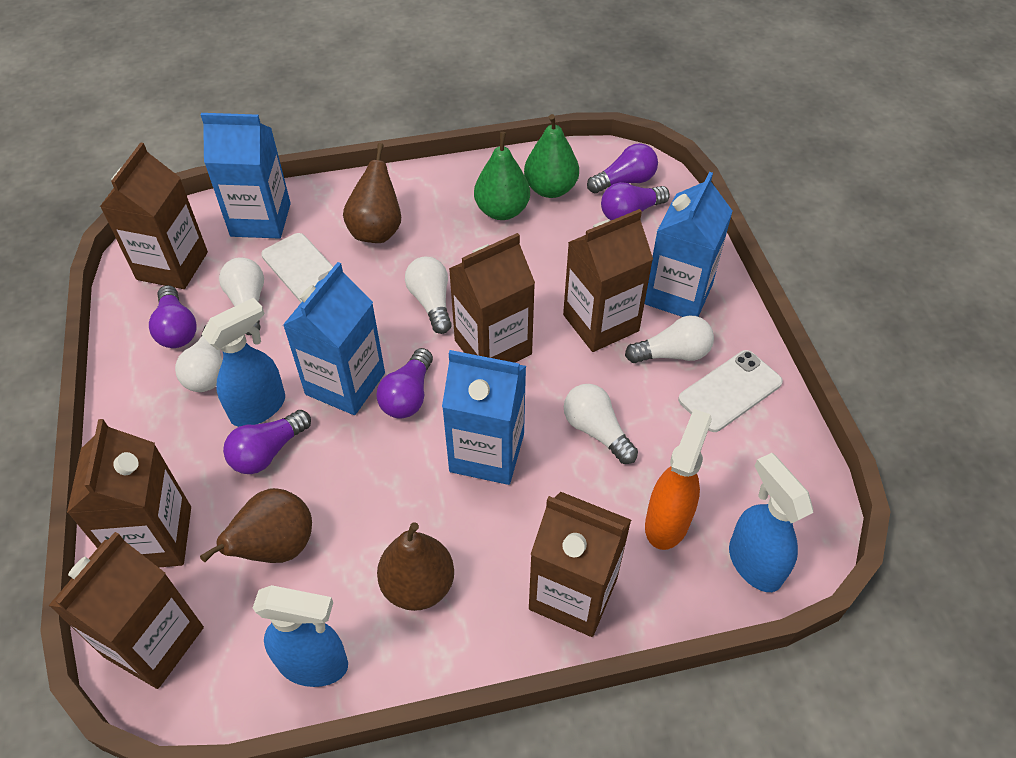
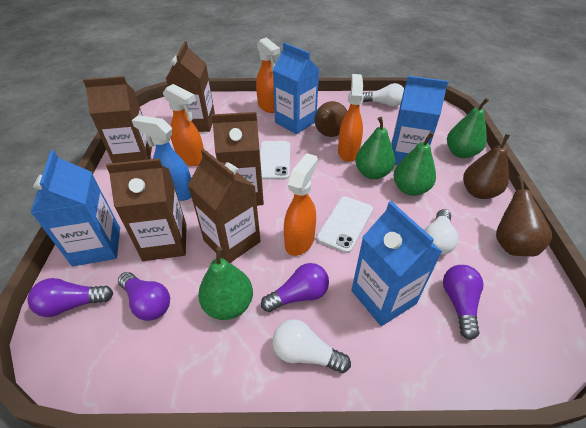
blue spray bottle: 3 -> 1
brown carton: 6 -> 5
green pear: 2 -> 4
orange spray bottle: 1 -> 4
purple light bulb: 5 -> 4
white light bulb: 5 -> 3

